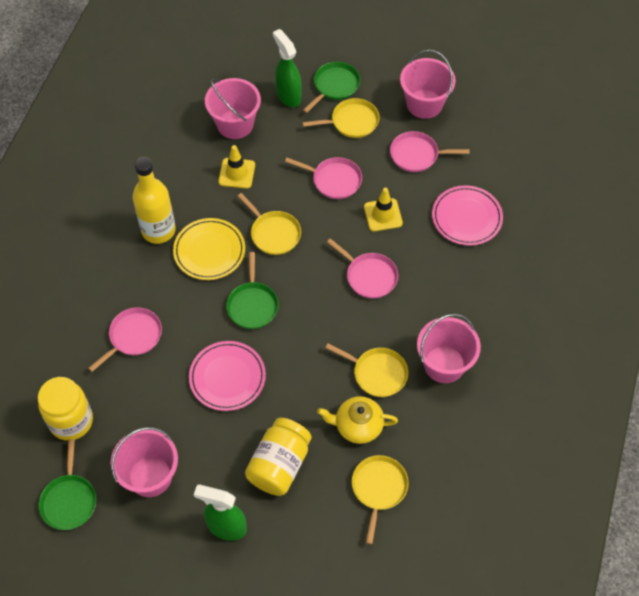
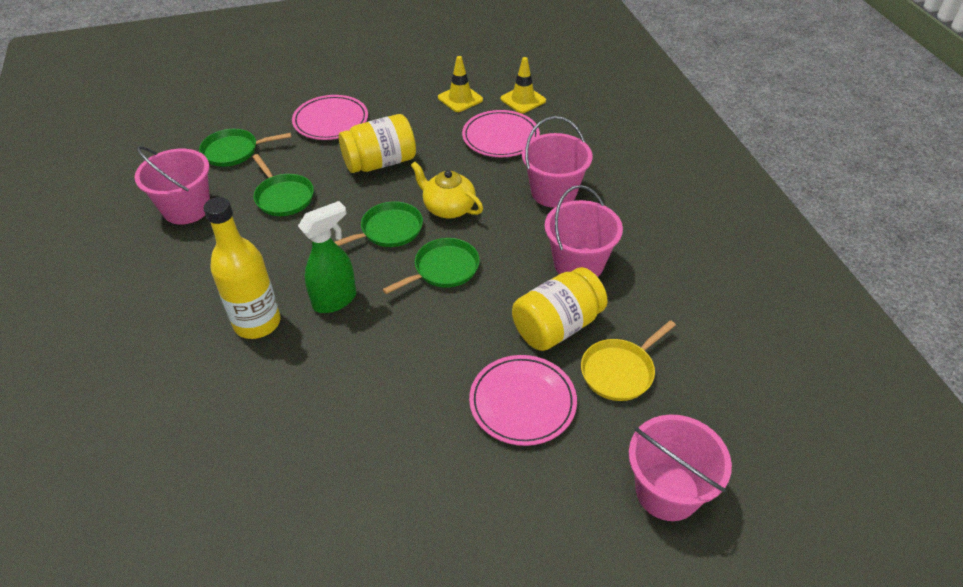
green pan: 3 -> 4
green spray bottle: 2 -> 1
pink pan: 4 -> 0
pink plate: 2 -> 3
yellow pan: 4 -> 1
yellow plate: 1 -> 0

